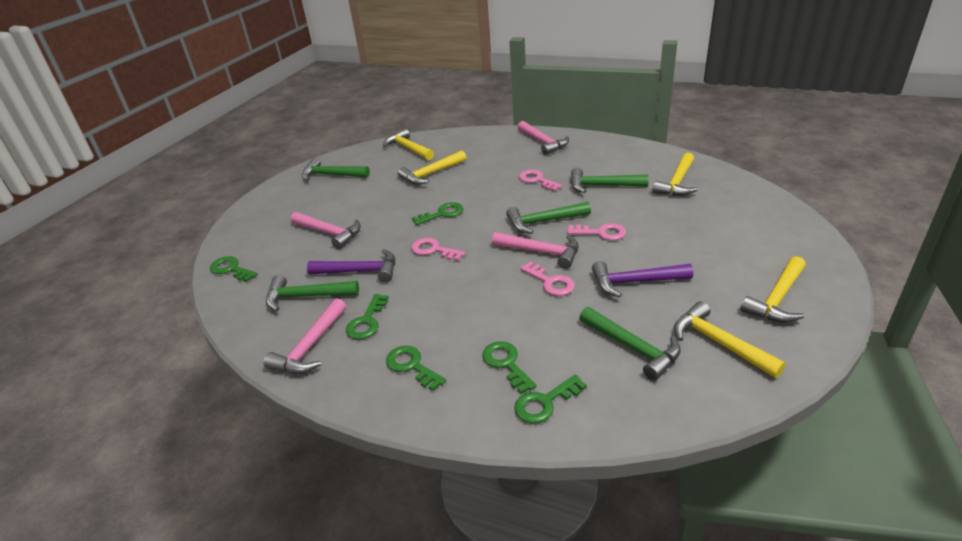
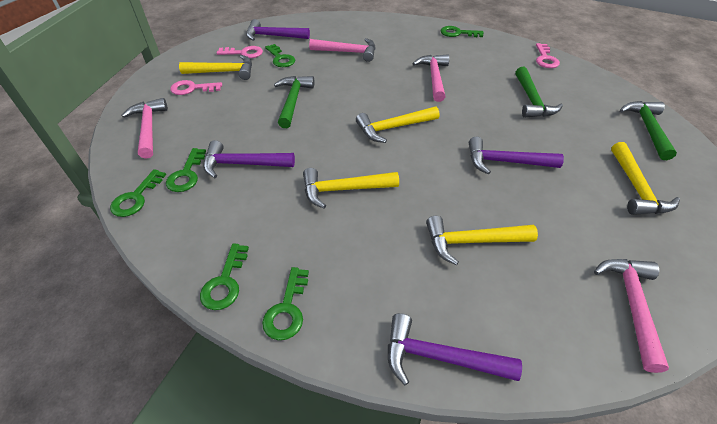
green hammer: 5 -> 3
pink key: 4 -> 3
purple hammer: 2 -> 4

